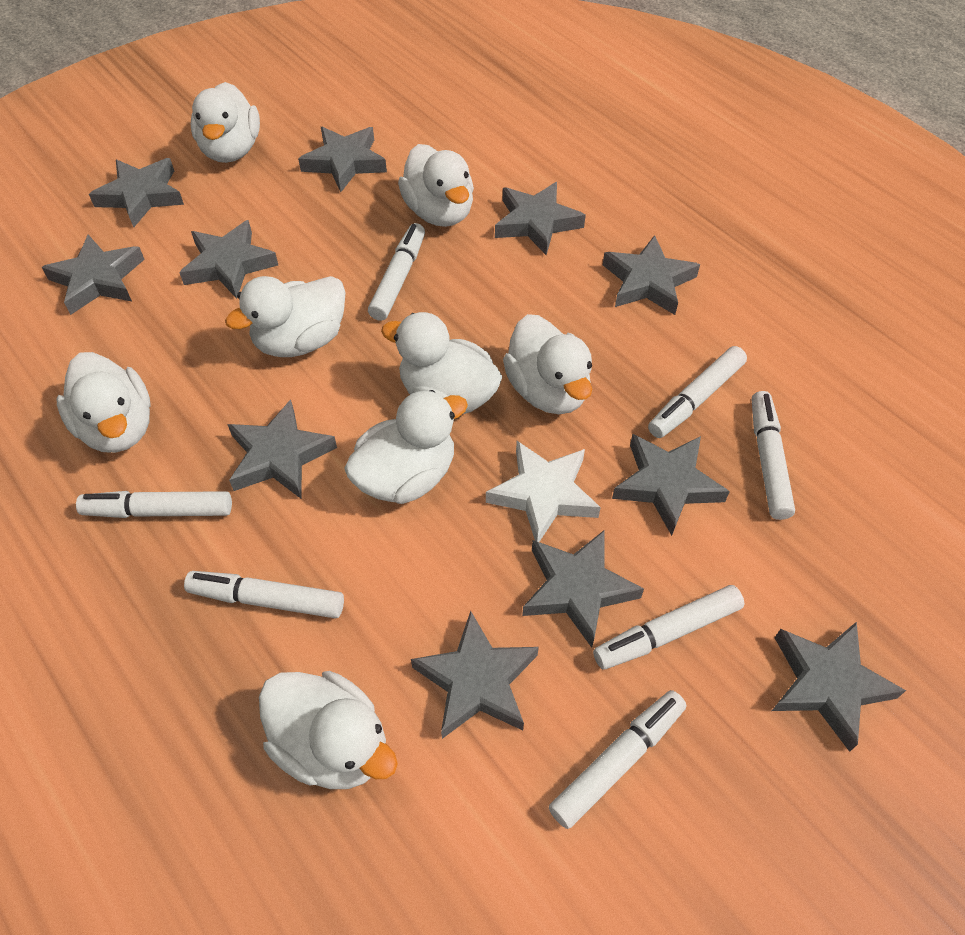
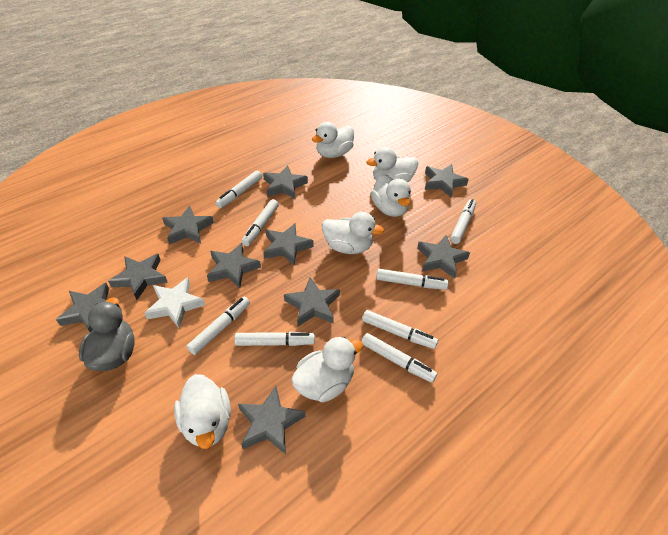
grey duck: 0 -> 1
grey star: 11 -> 10
white duck: 8 -> 6
white marker: 7 -> 8

